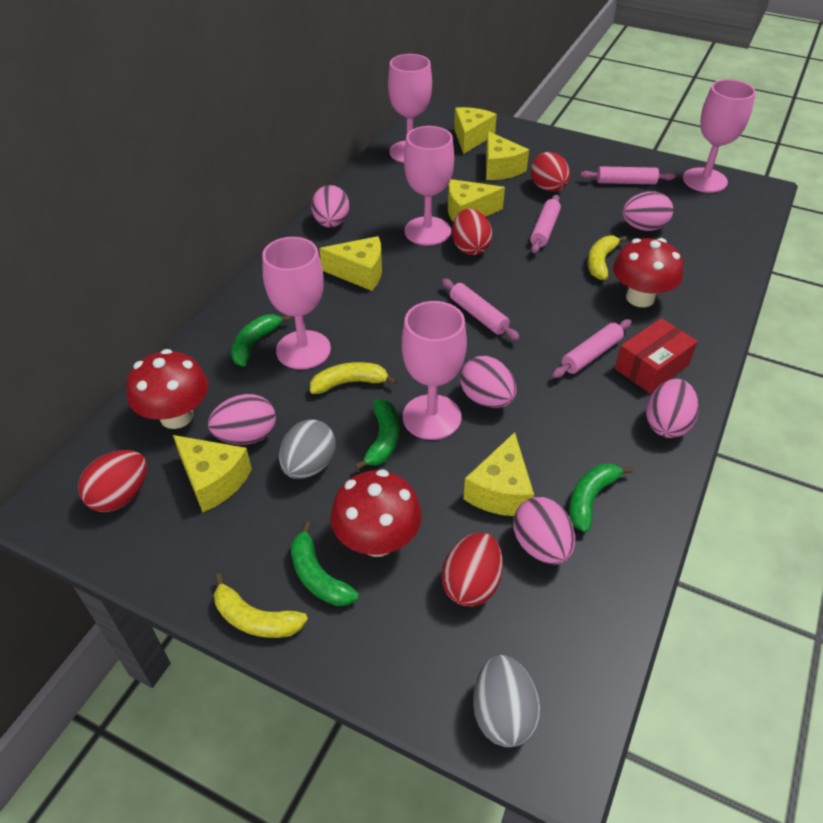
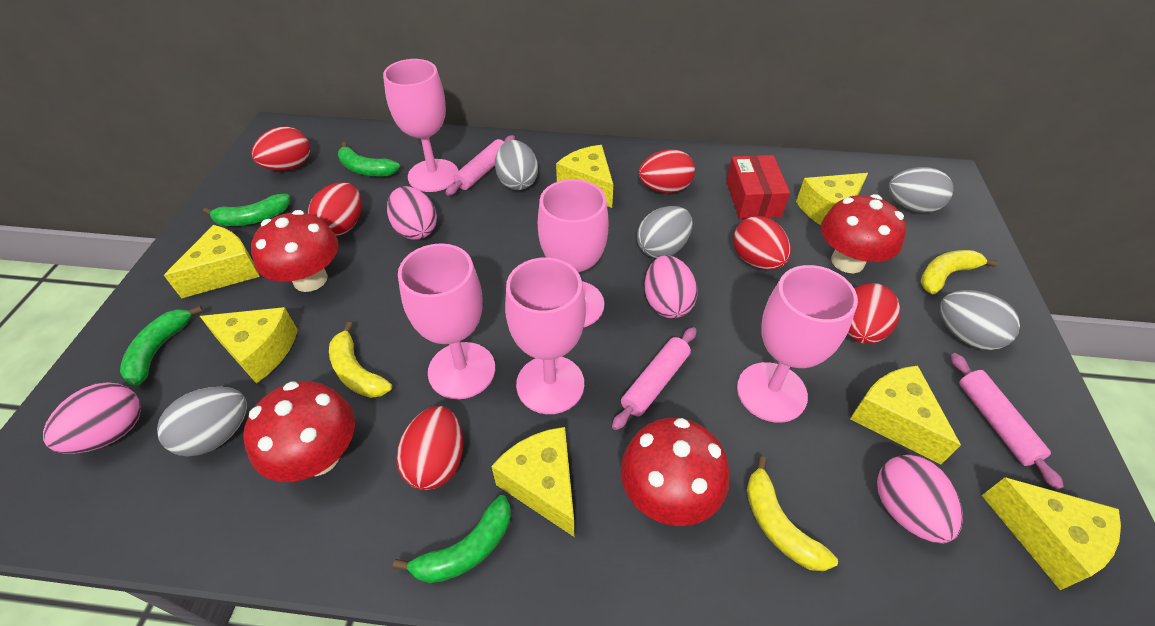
grey egg: 2 -> 5
pink egg: 6 -> 4
pink rolling pin: 4 -> 3
red egg: 4 -> 6
red mushroom: 3 -> 4
yellow cheese: 6 -> 7

